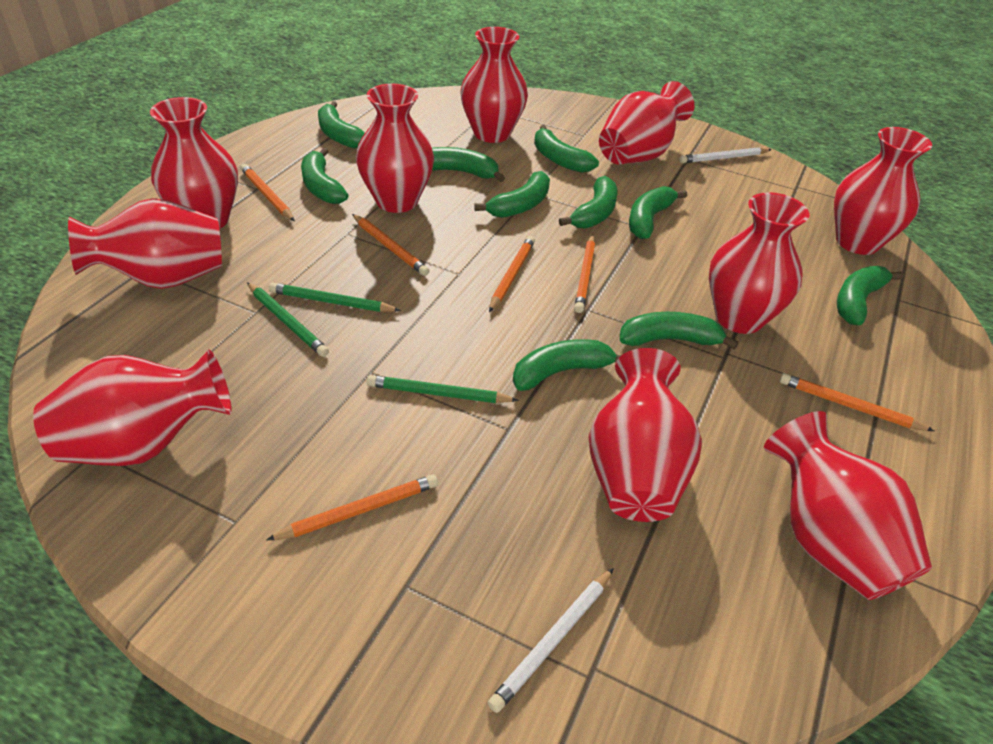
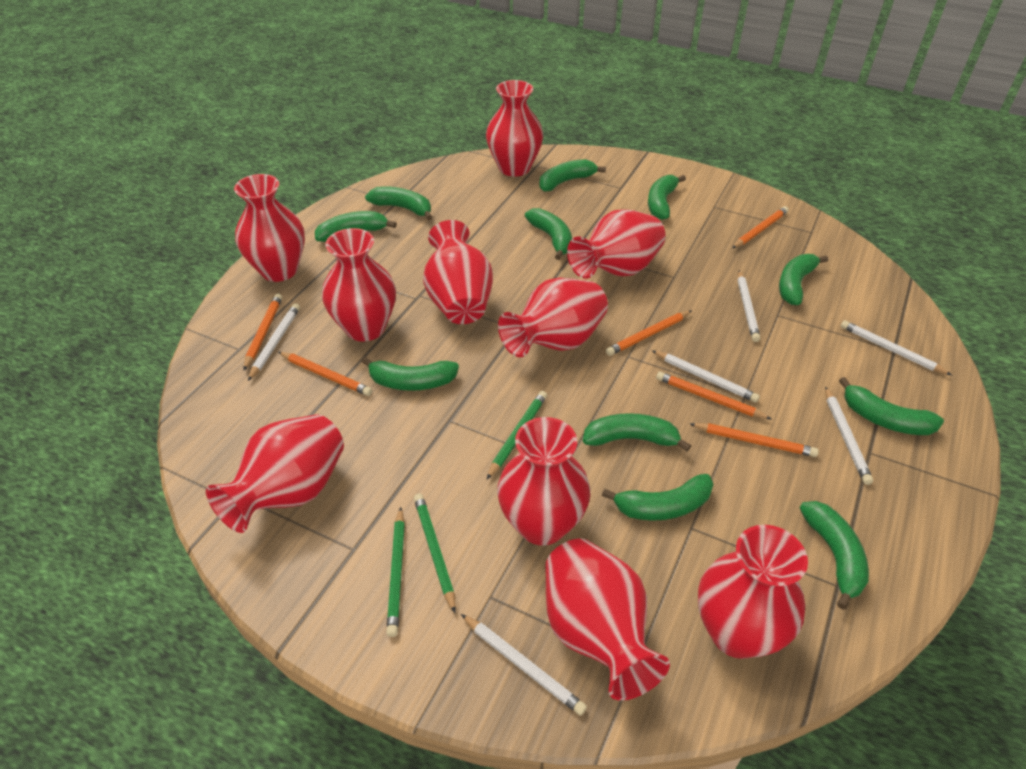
green banana: 10 -> 11
white pencil: 2 -> 6

